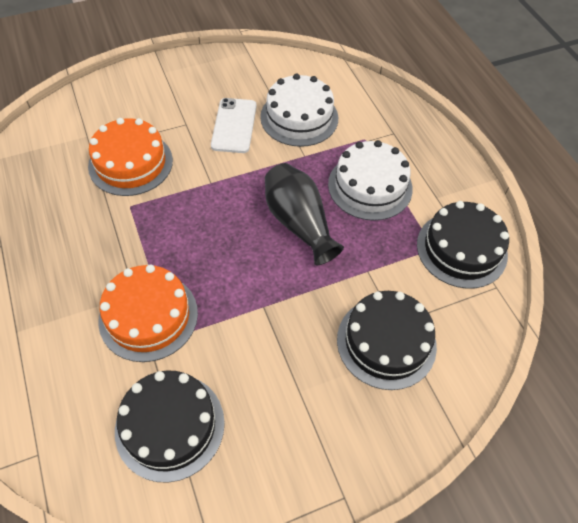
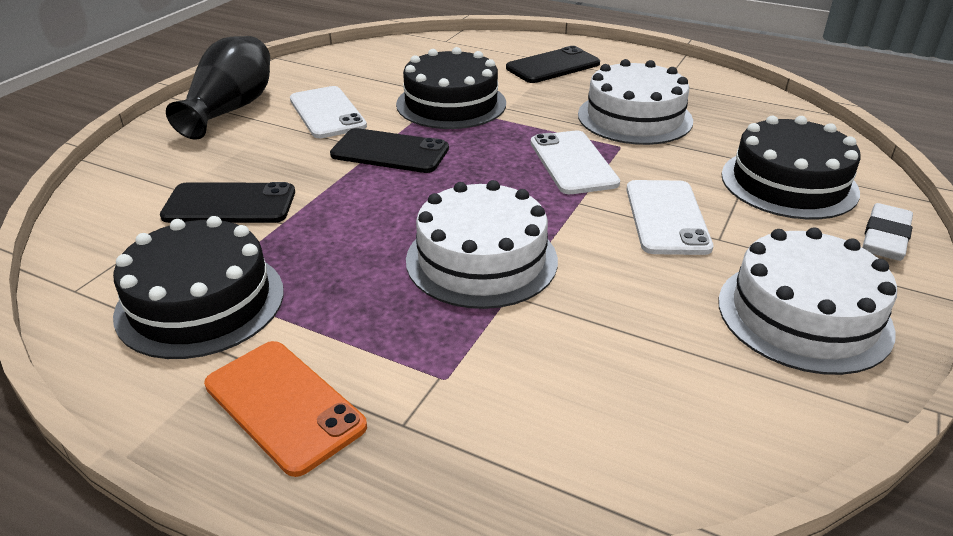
black phone: 0 -> 3
orange cake: 2 -> 0
orange phone: 0 -> 1
white cake: 2 -> 3
white eraser: 0 -> 1
white phone: 1 -> 3

